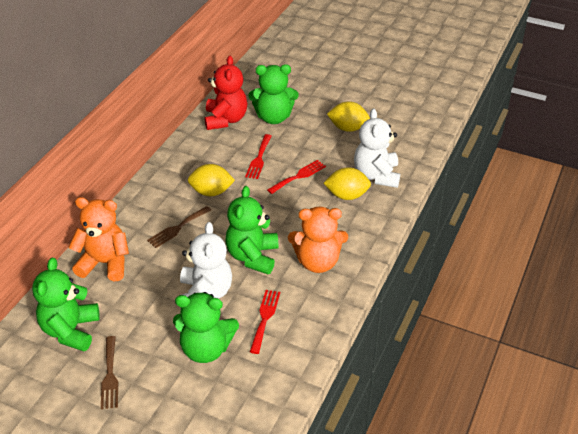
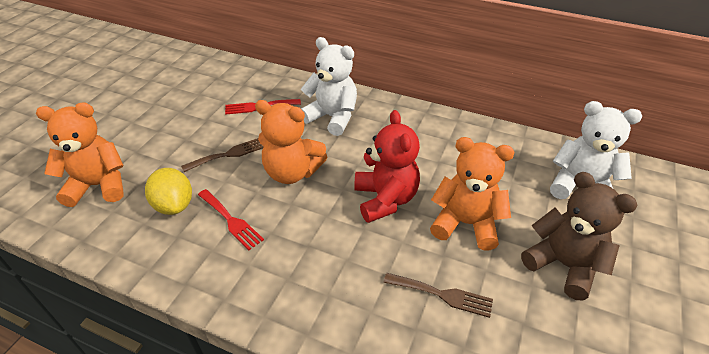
brown teddy bear: 0 -> 1
green teddy bear: 4 -> 0
orange teddy bear: 2 -> 3
red fork: 3 -> 2
yellow lemon: 3 -> 1

